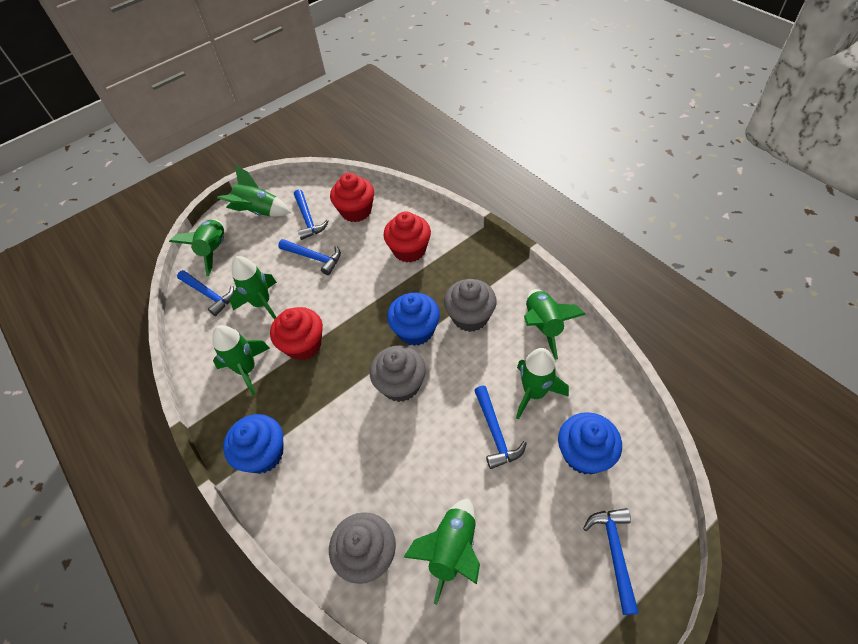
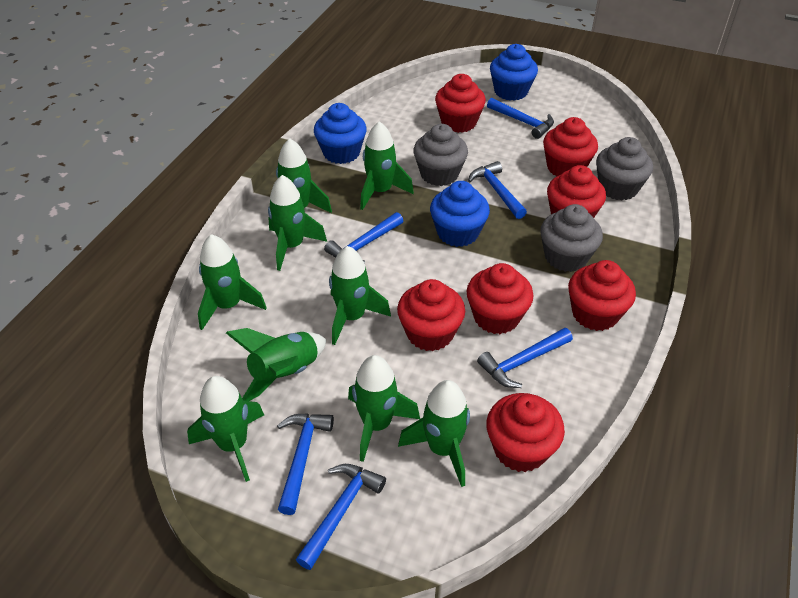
blue hammer: 5 -> 6
green rocket: 7 -> 9
red cupcake: 3 -> 7

